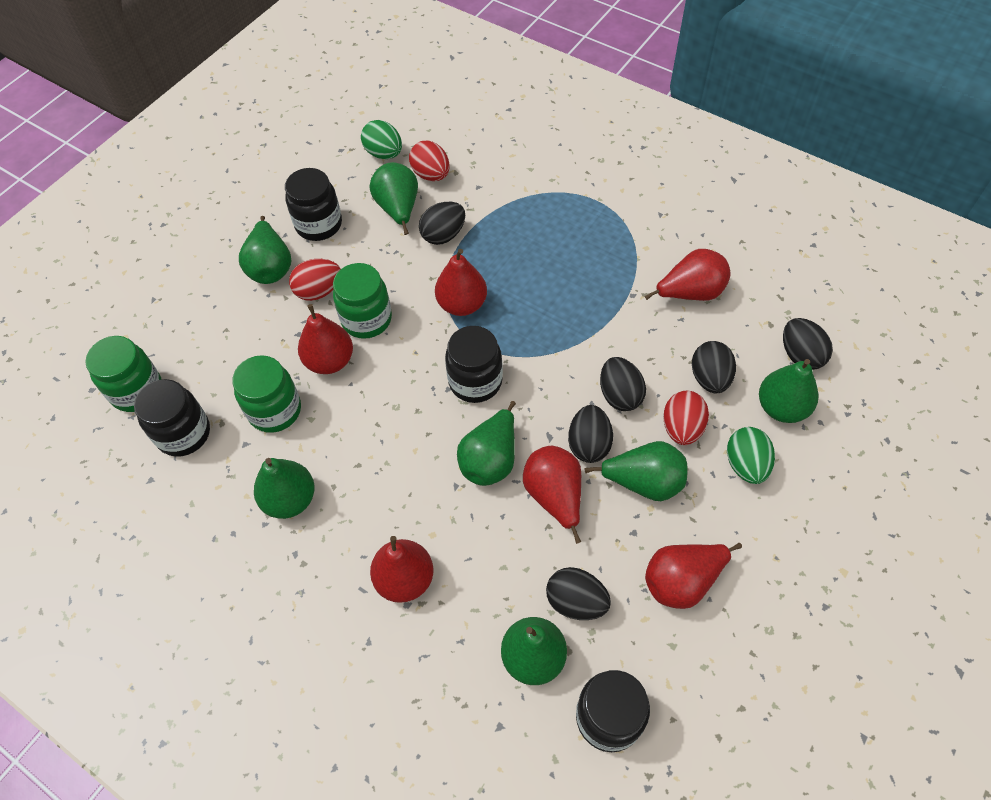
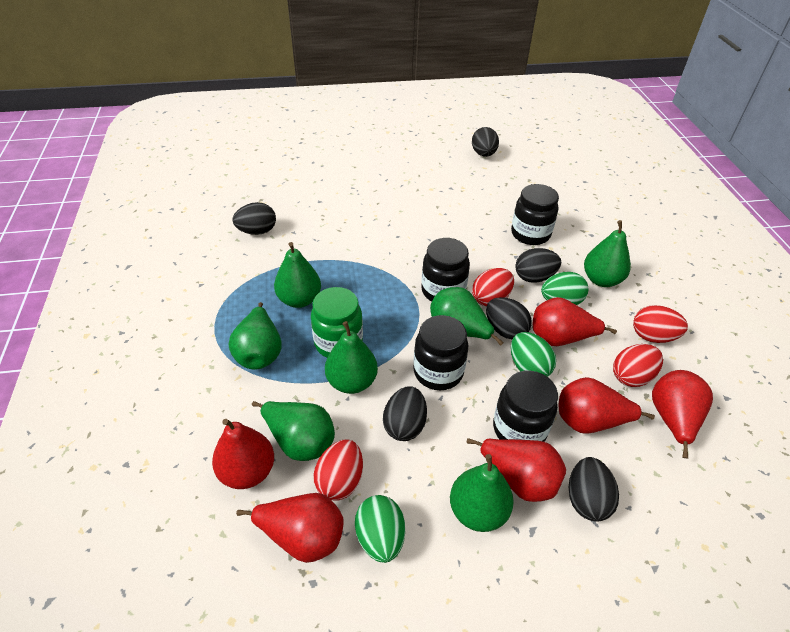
green egg: 2 -> 3
green jar: 3 -> 1
red egg: 3 -> 4

